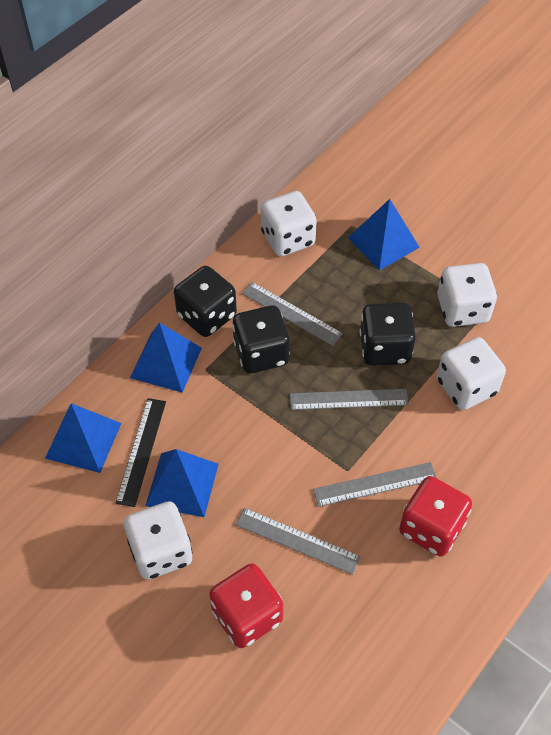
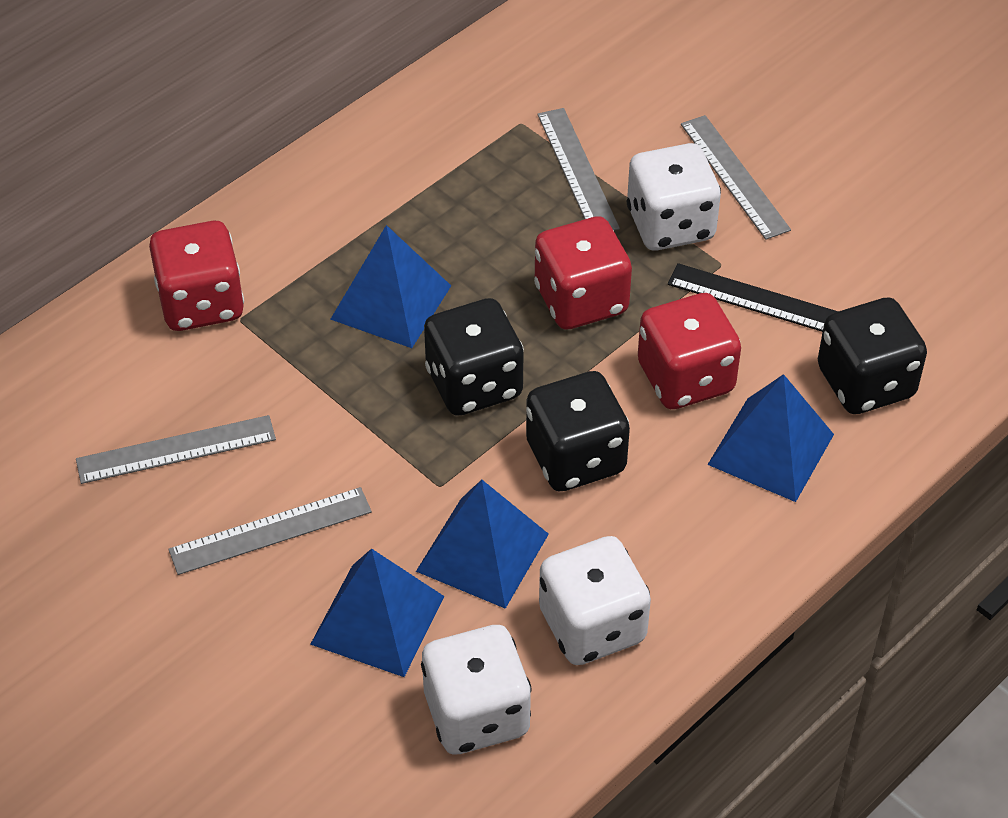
red dice: 2 -> 3
white dice: 4 -> 3

